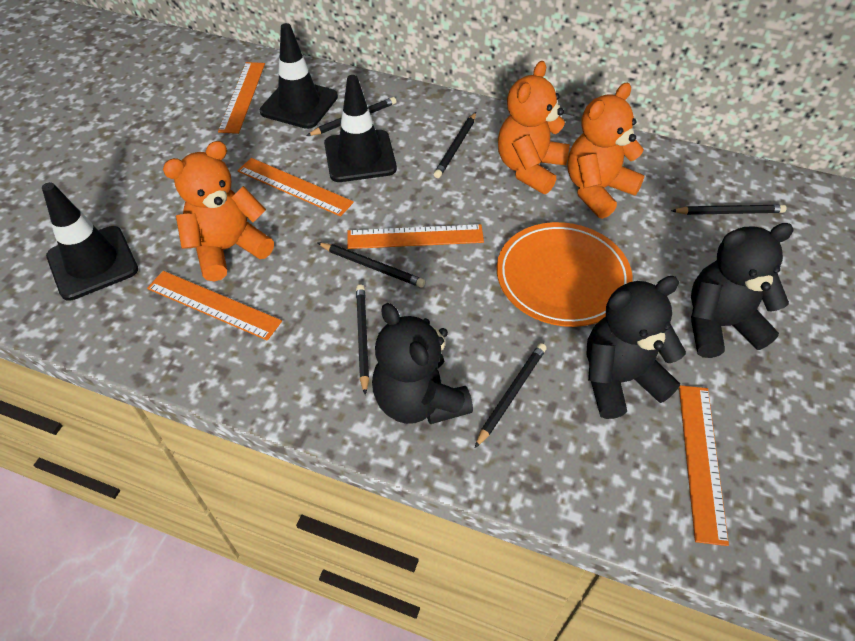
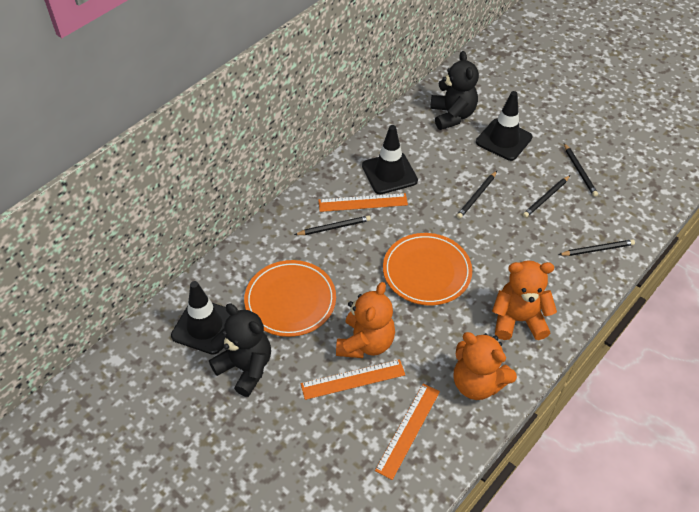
black pencil: 6 -> 5
black teddy bear: 3 -> 2
orange plate: 1 -> 2
orange ruler: 5 -> 3

